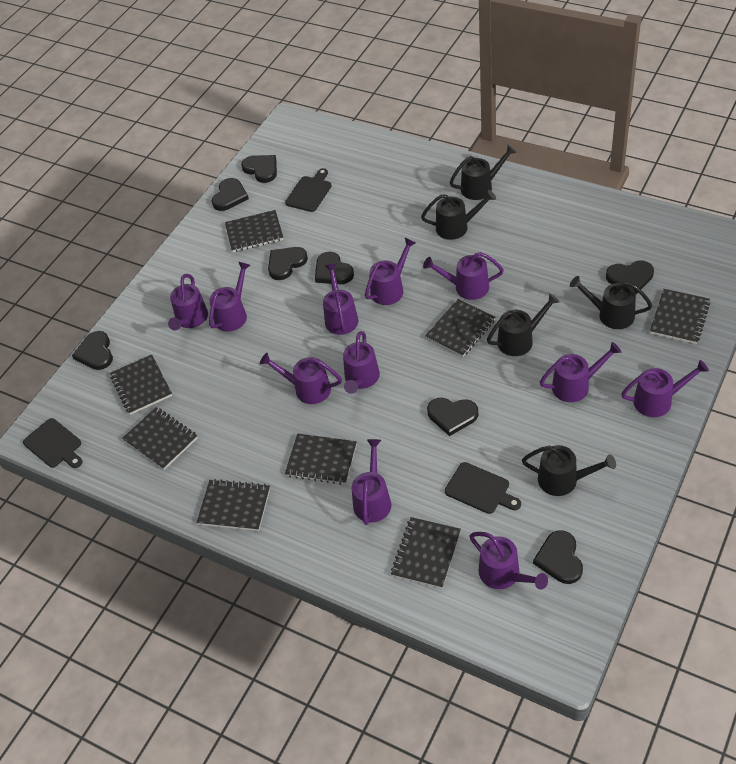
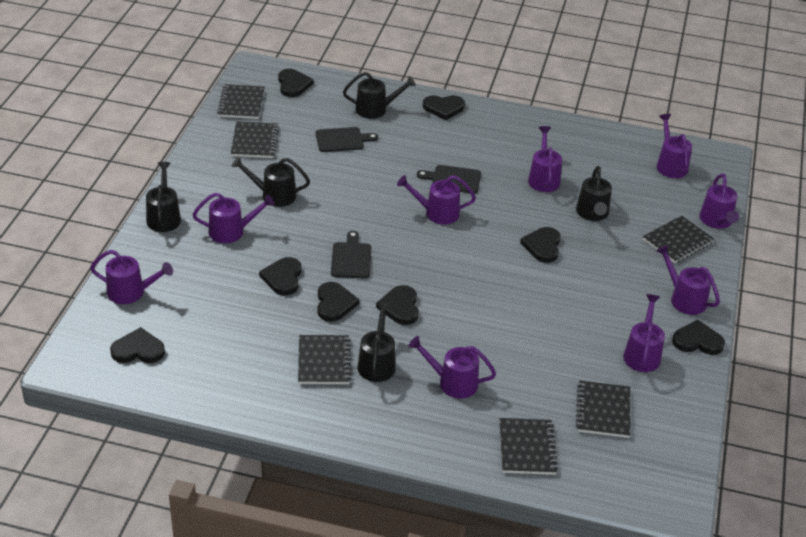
black notebook: 8 -> 6
purple watering can: 11 -> 9

